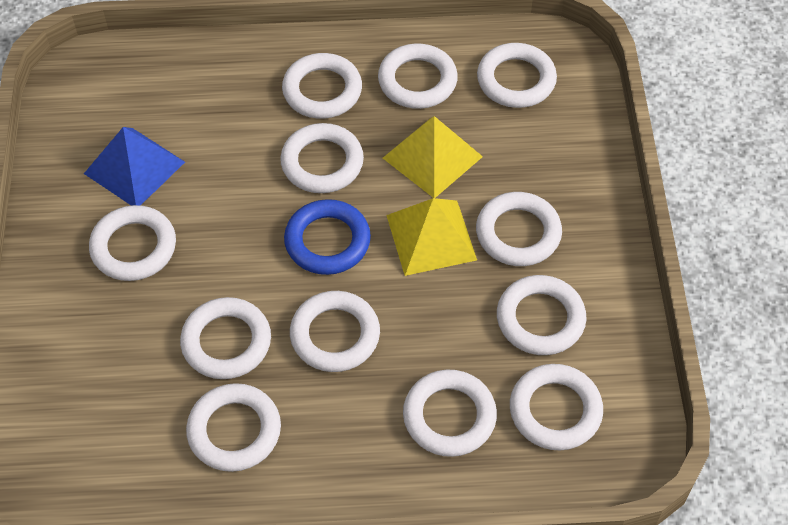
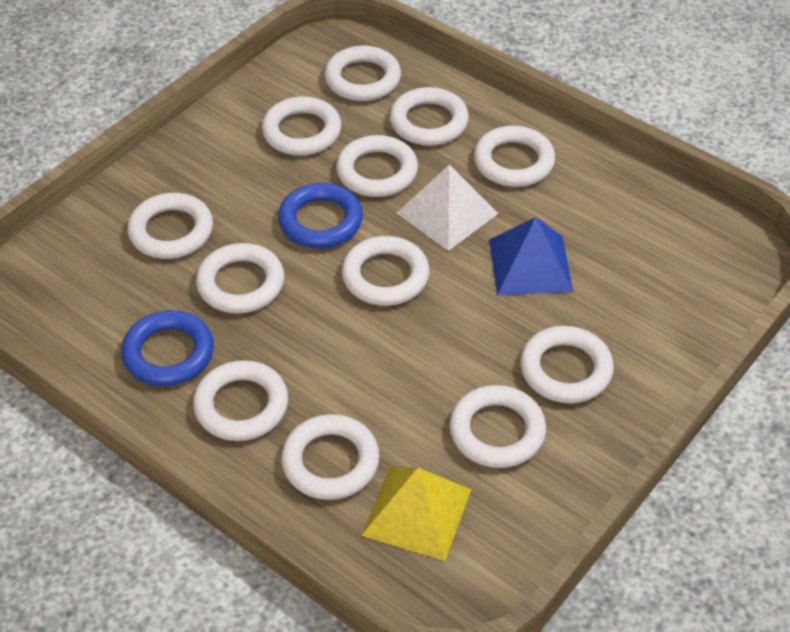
blue ring: 1 -> 2
white pyramid: 0 -> 1
yellow pyramid: 2 -> 1

